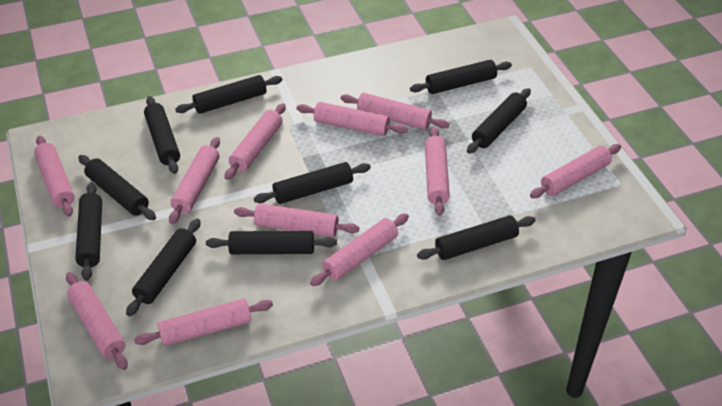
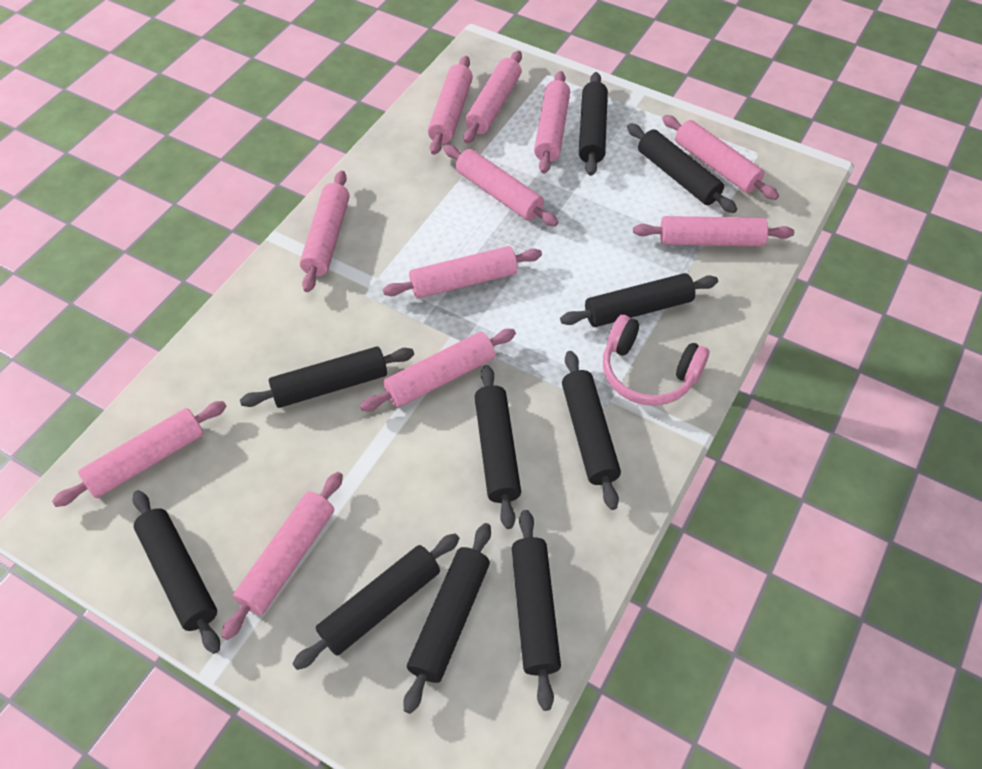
pink headphones: 0 -> 1

